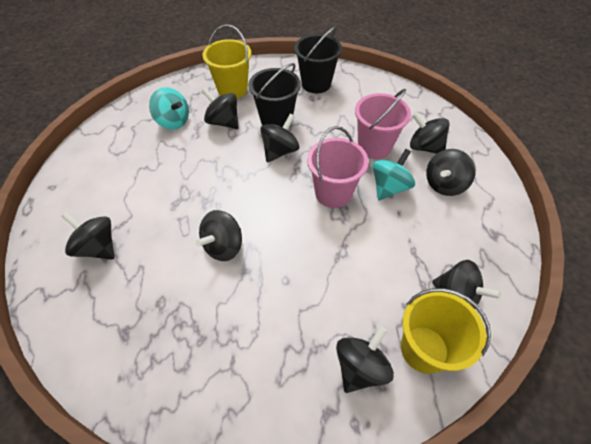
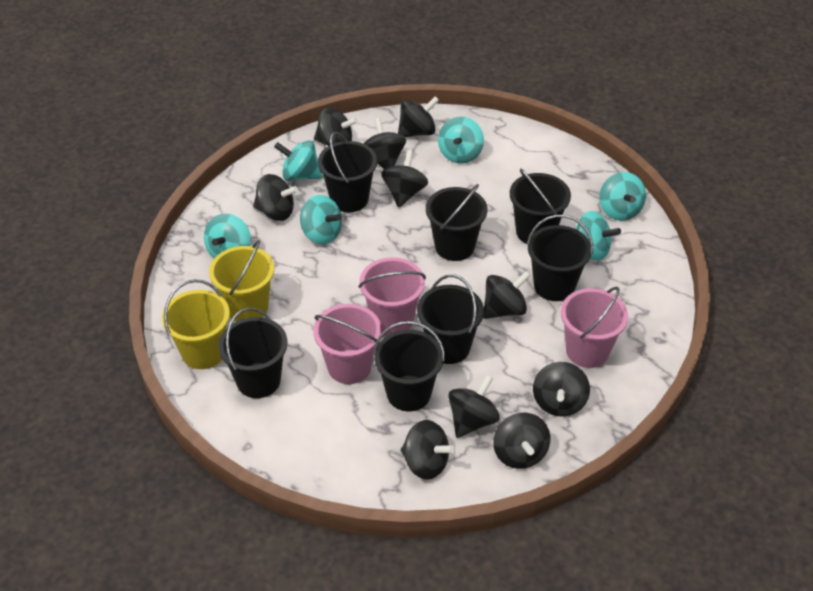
black bucket: 2 -> 7
black spinning top: 8 -> 10
pink bucket: 2 -> 3
turquoise spinning top: 2 -> 6

